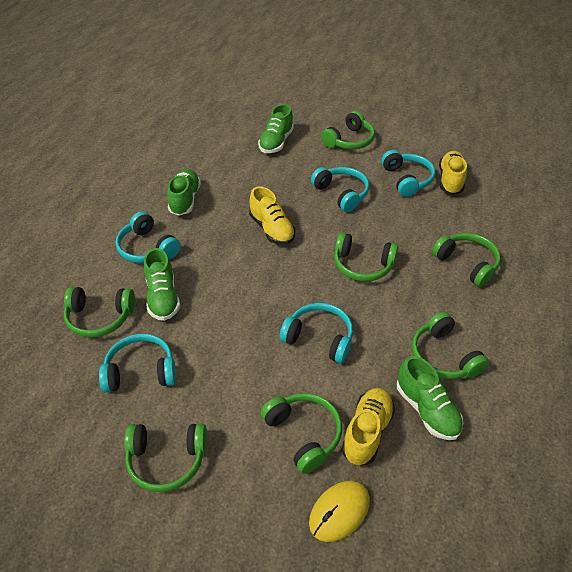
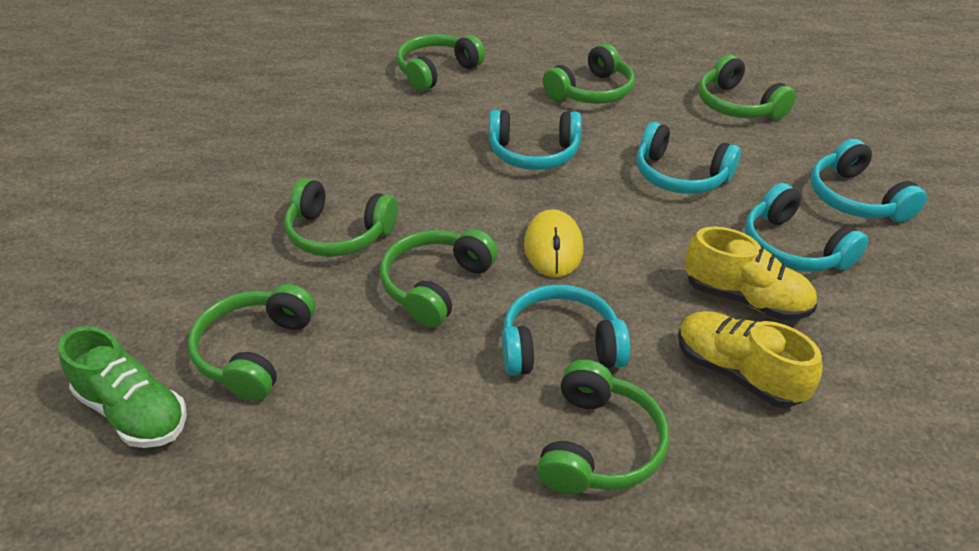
green shoe: 4 -> 1
yellow shoe: 3 -> 2

